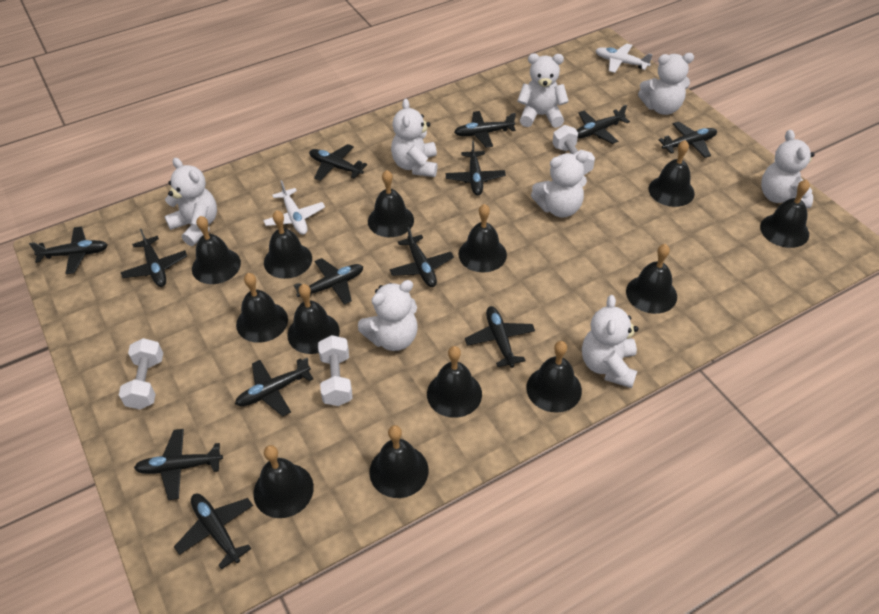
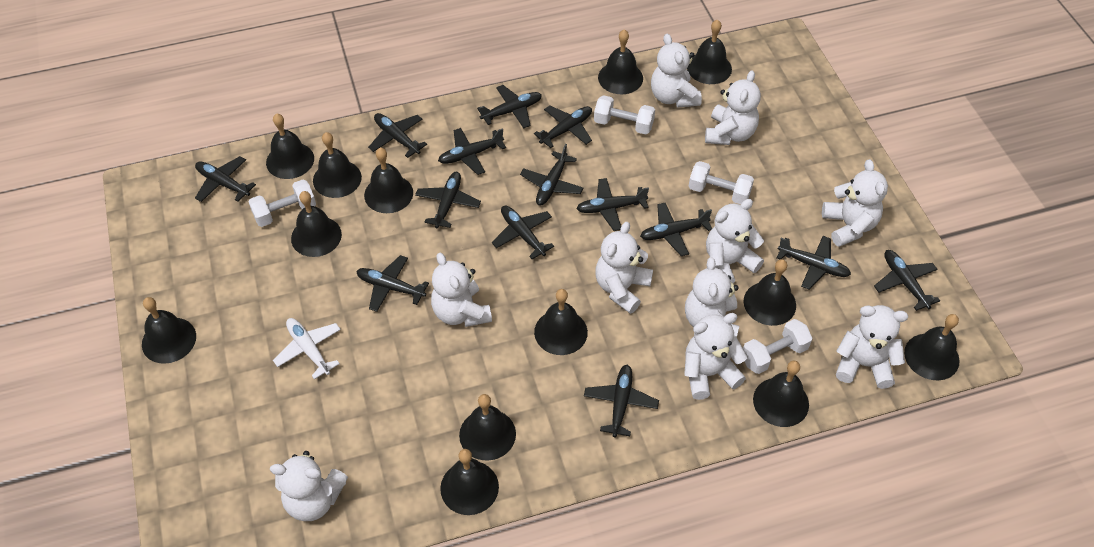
black plane: 13 -> 14
white dumbbell: 3 -> 4
white plane: 2 -> 1
white teddy bear: 8 -> 10

